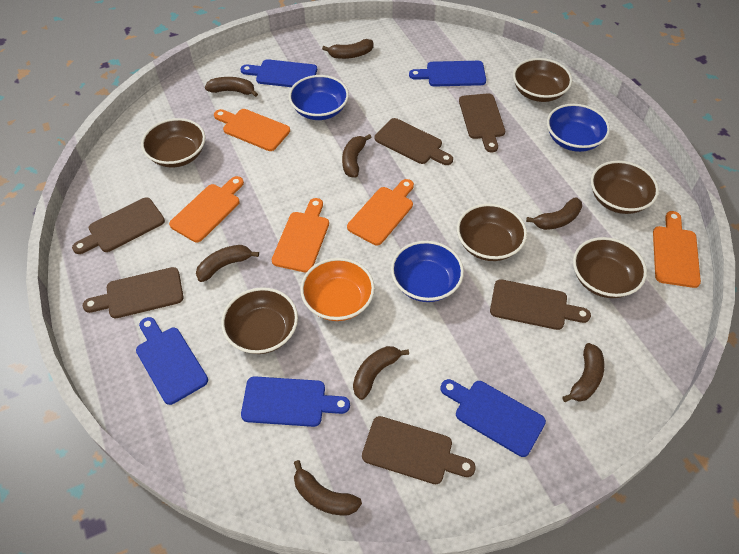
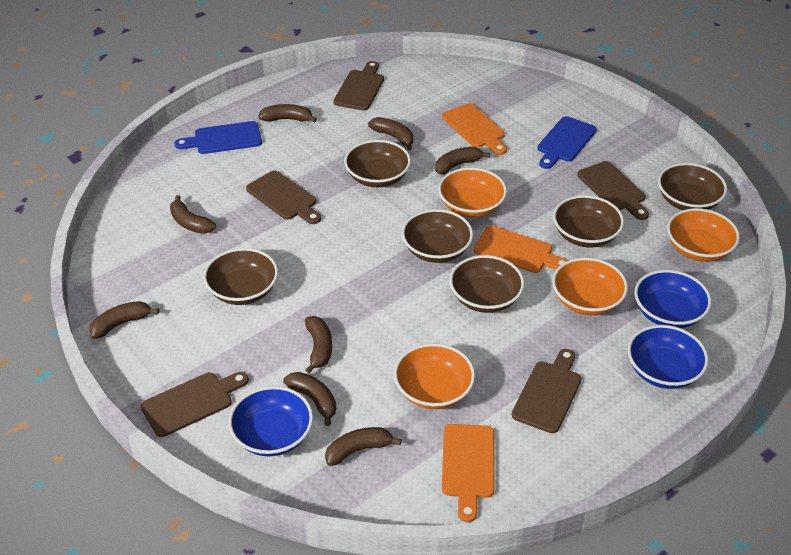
blue cutting board: 5 -> 2
brown cutting board: 6 -> 5
orange bowl: 1 -> 4
orange cutting board: 5 -> 3

